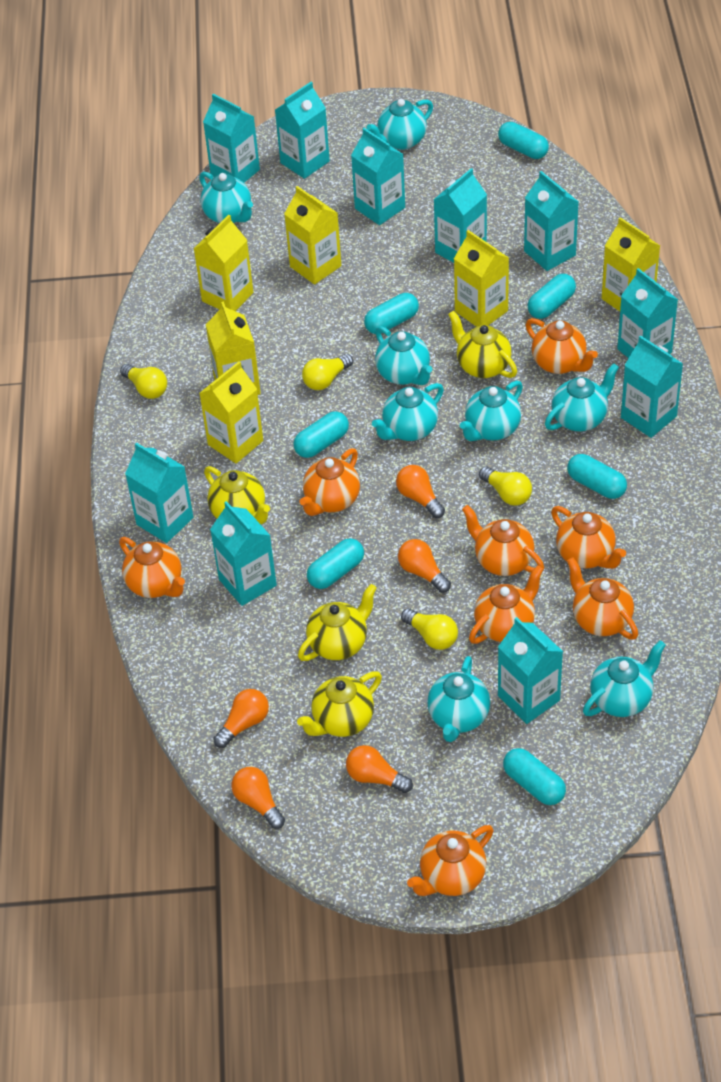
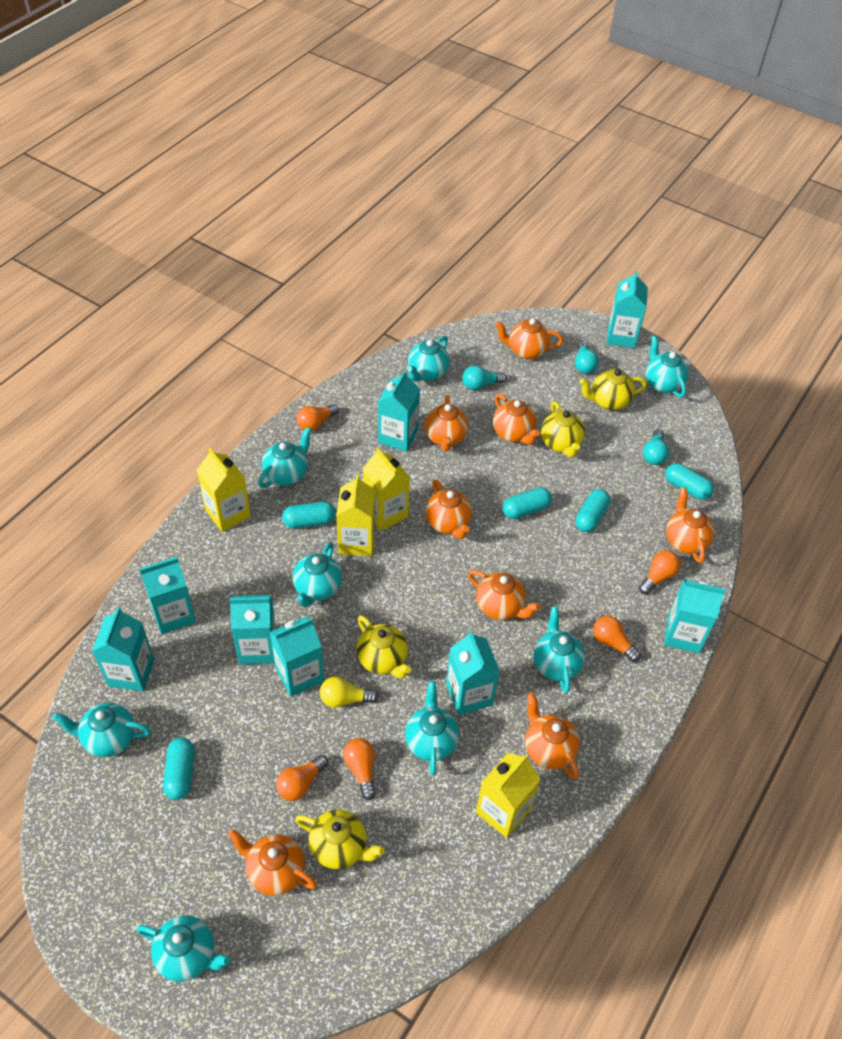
turquoise capsule: 7 -> 5
turquoise carton: 10 -> 8
turquoise light bulb: 0 -> 3
yellow carton: 6 -> 4
yellow light bulb: 4 -> 1

